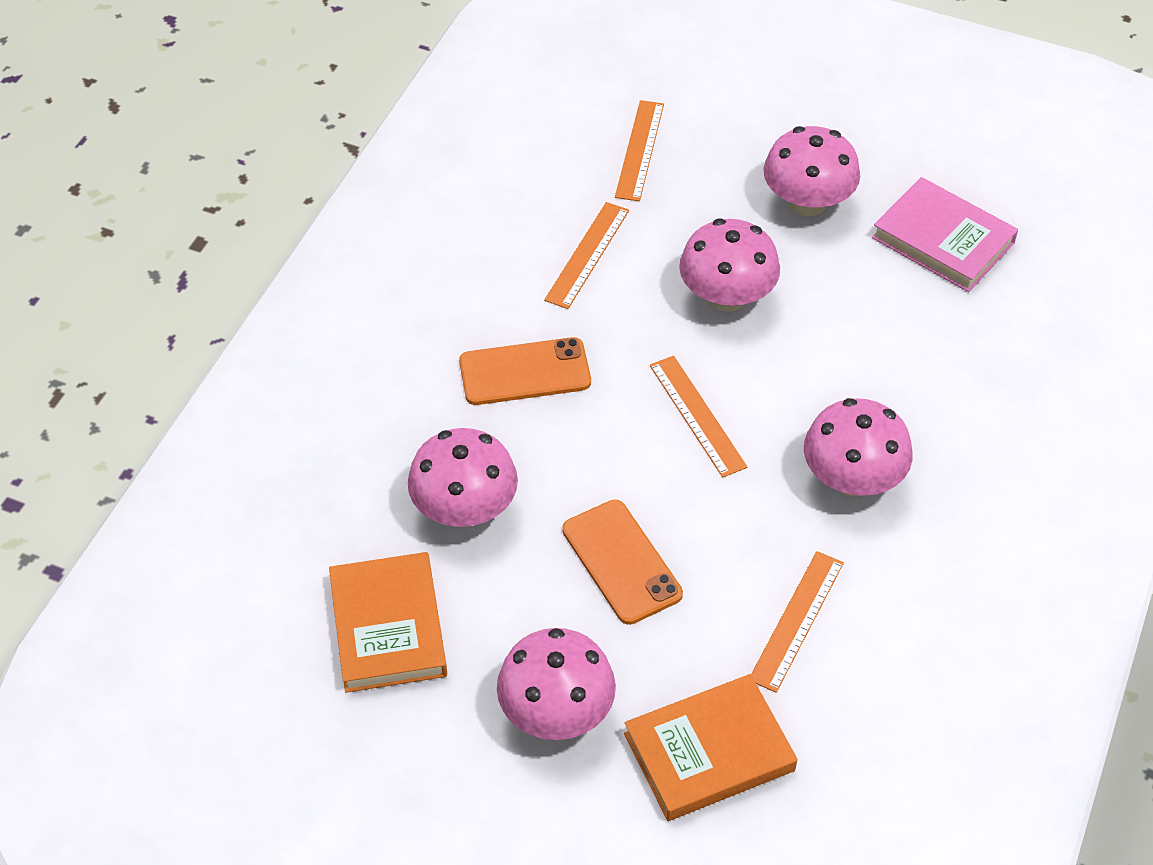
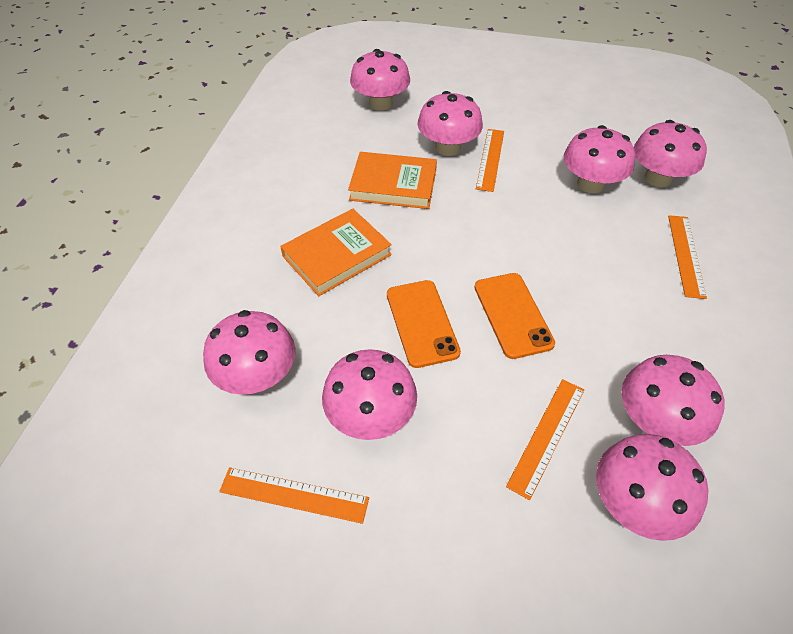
pink book: 1 -> 0
pink mushroom: 5 -> 8

